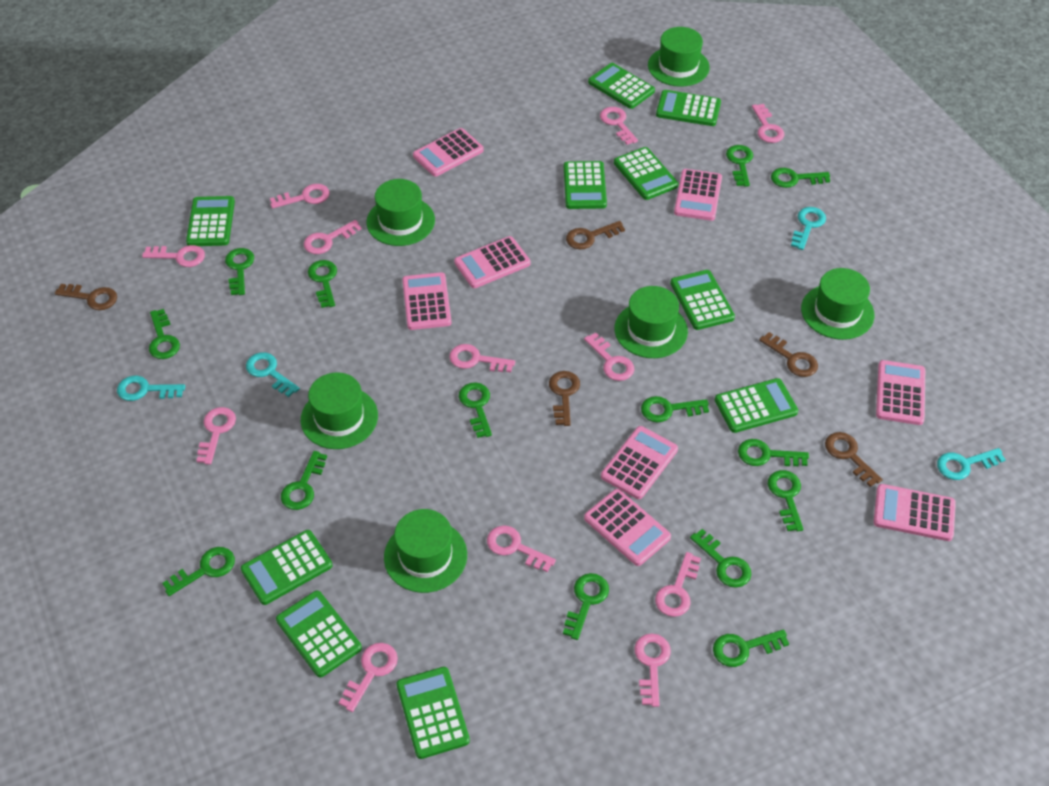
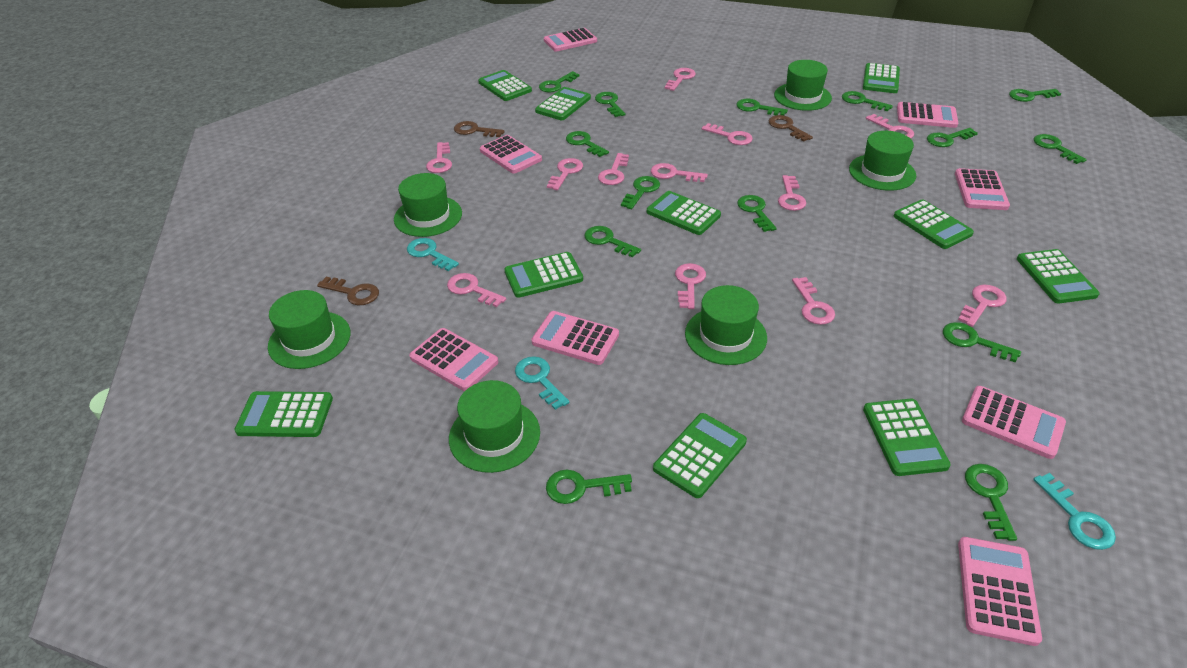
brown key: 5 -> 3
turquoise key: 4 -> 3

